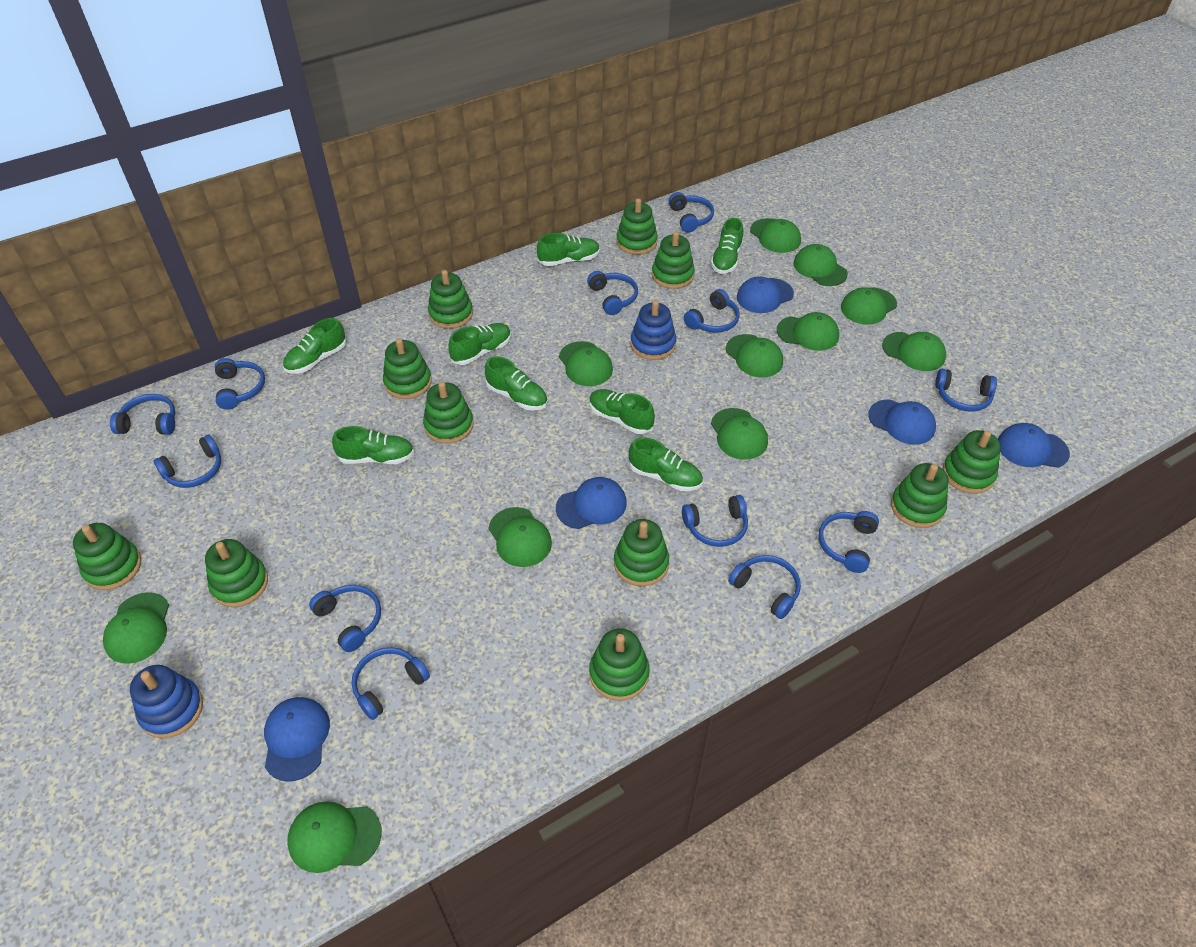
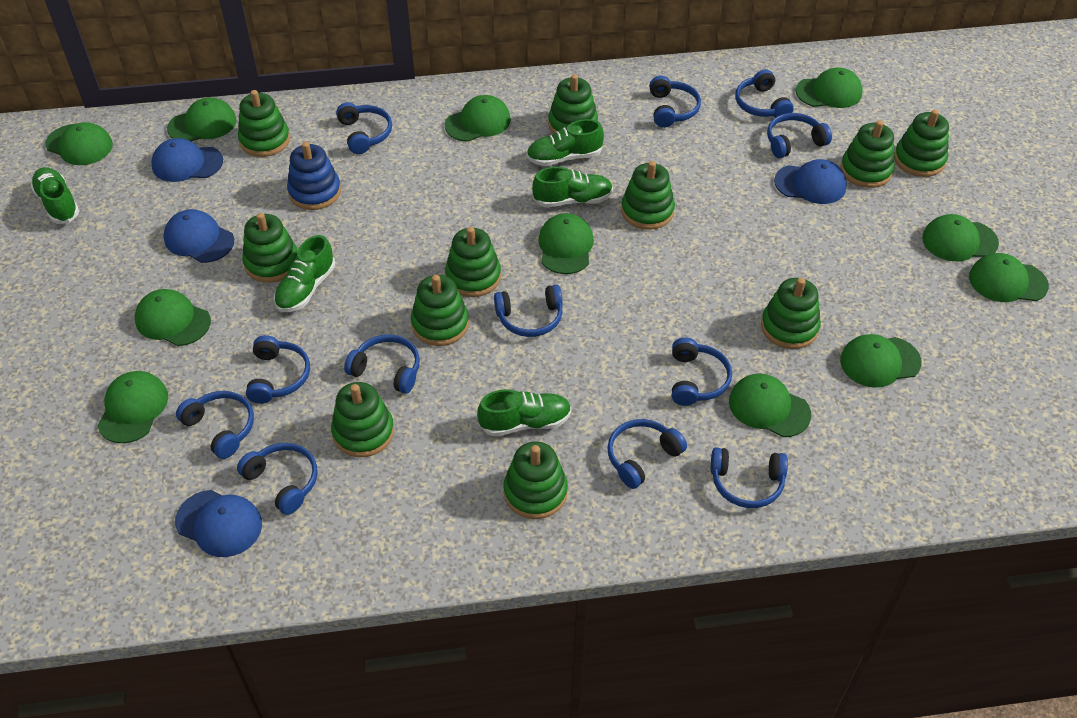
blue cap: 5 -> 4
blue stacking toy: 2 -> 1
green shoe: 8 -> 5

